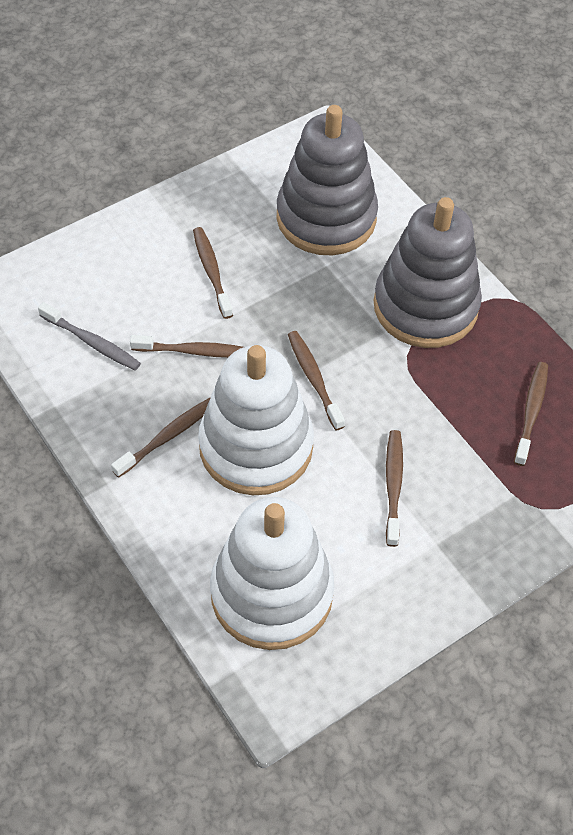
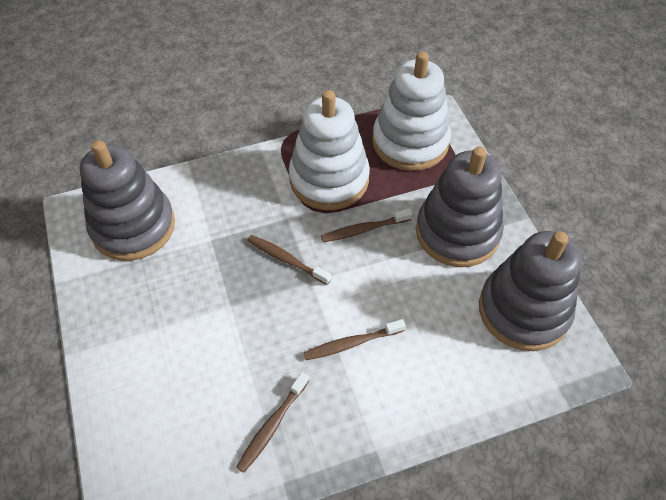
brown toothbrush: 6 -> 4
grey stacking toy: 2 -> 3
grey toothbrush: 1 -> 0

